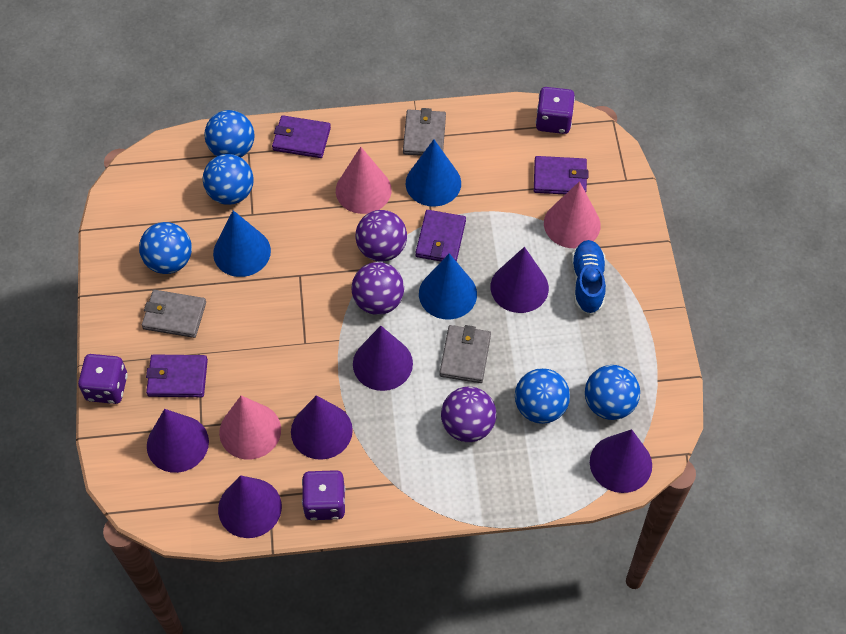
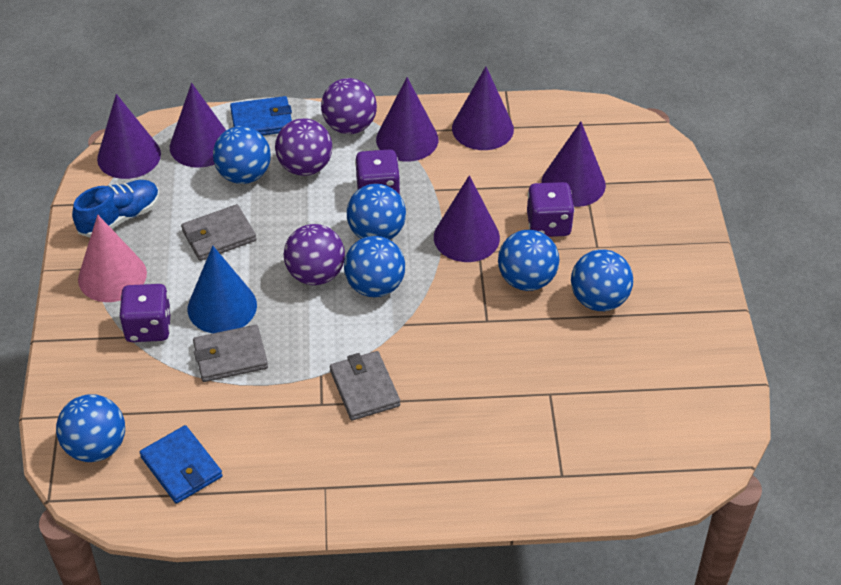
blue ball: 5 -> 6
blue cone: 3 -> 1
blue wallet: 0 -> 2
pink cone: 3 -> 1
purple wallet: 4 -> 0

